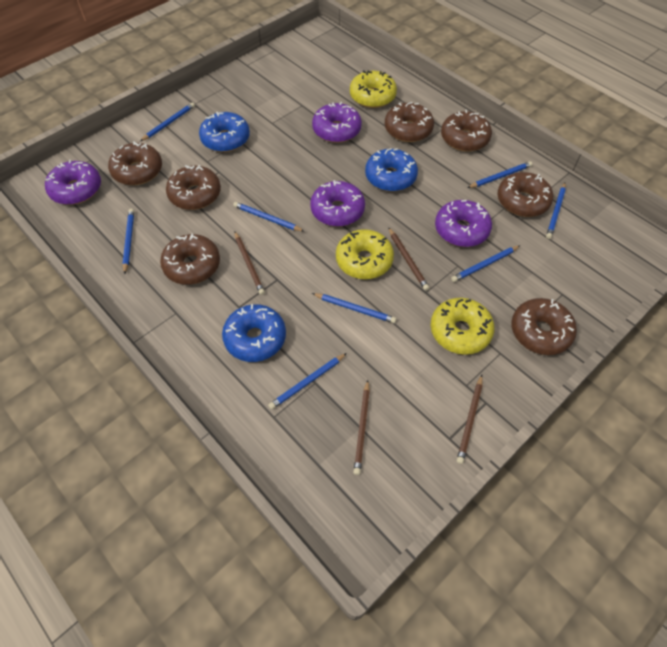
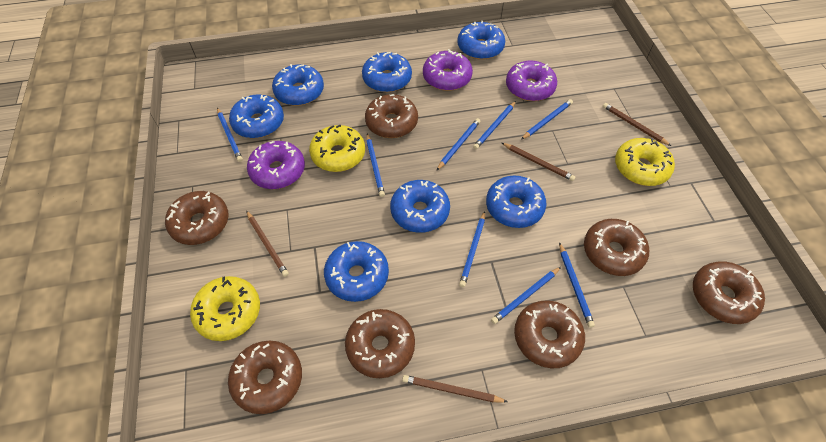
blue donut: 3 -> 7
purple donut: 4 -> 3

